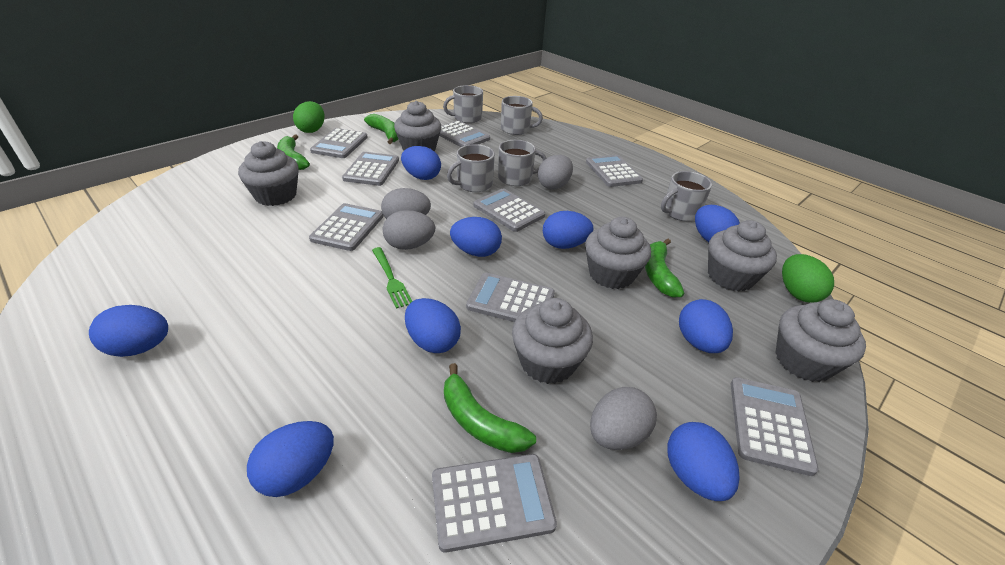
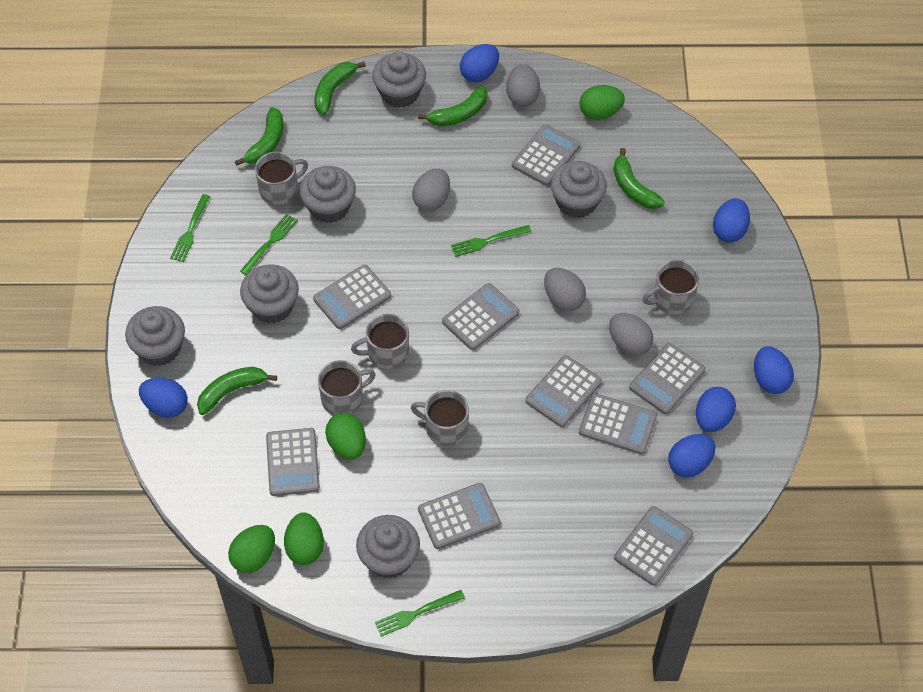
blue egg: 9 -> 6
green banana: 4 -> 5
green egg: 2 -> 4
green fork: 1 -> 4

